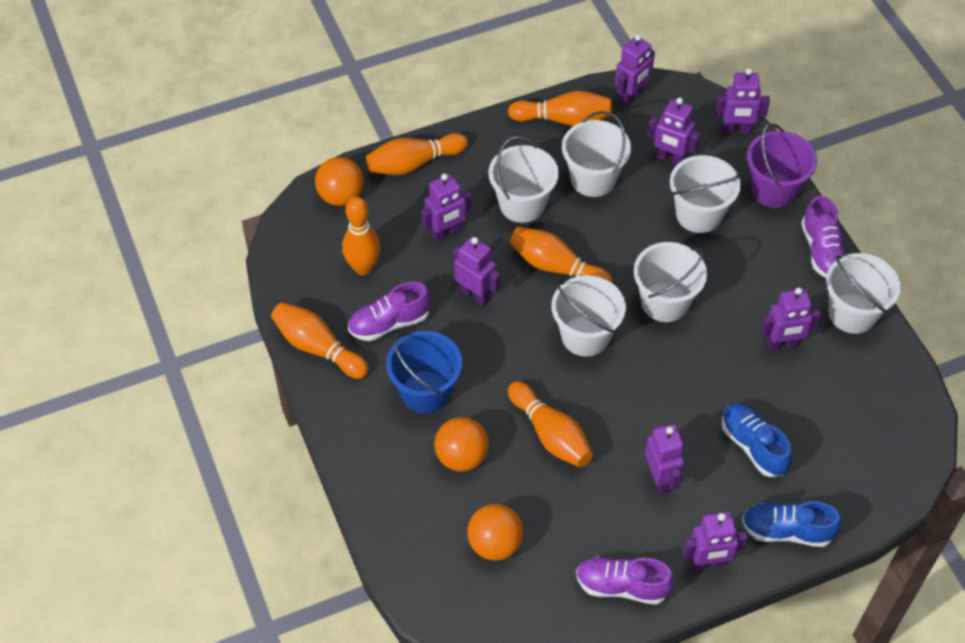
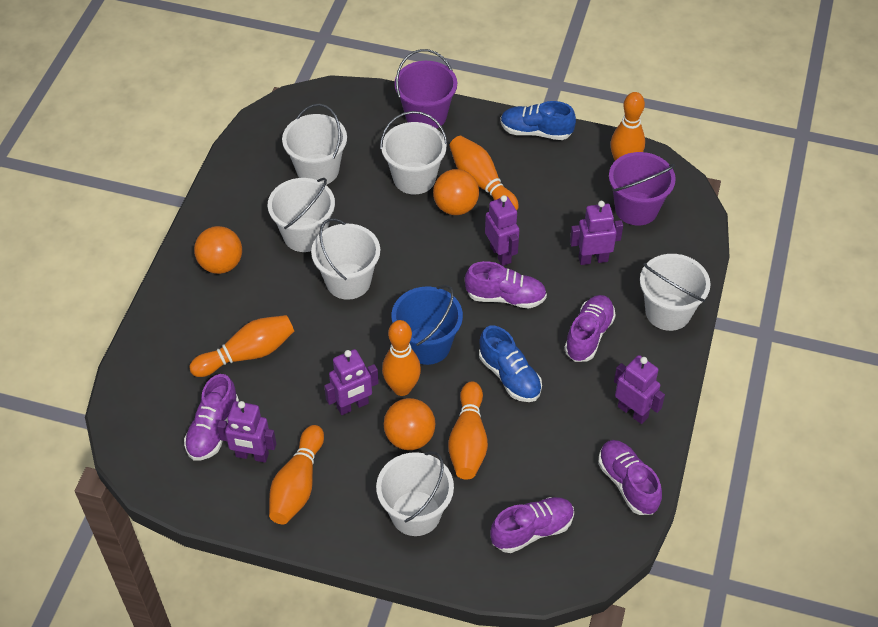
purple bucket: 1 -> 2
purple robot: 8 -> 5
purple shoe: 3 -> 5

